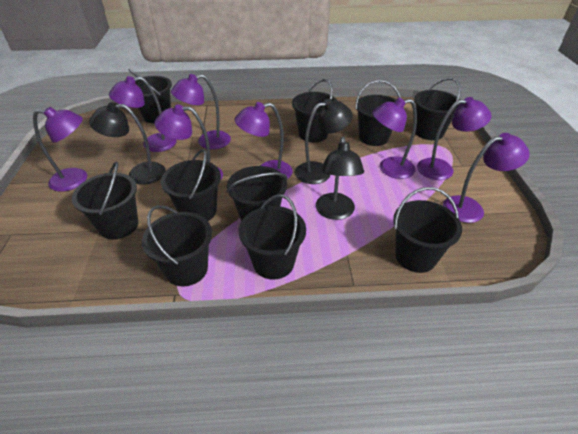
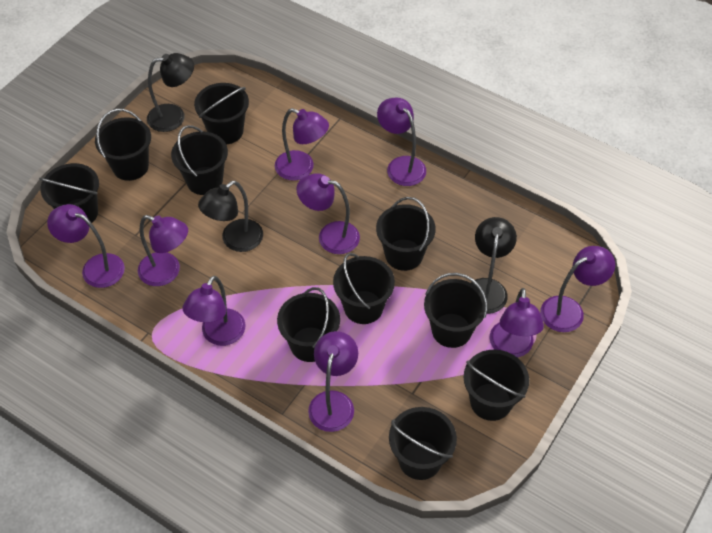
purple lamp: 8 -> 9

